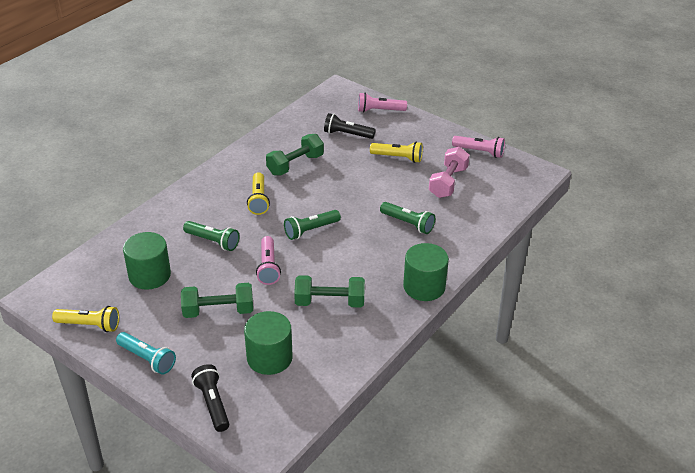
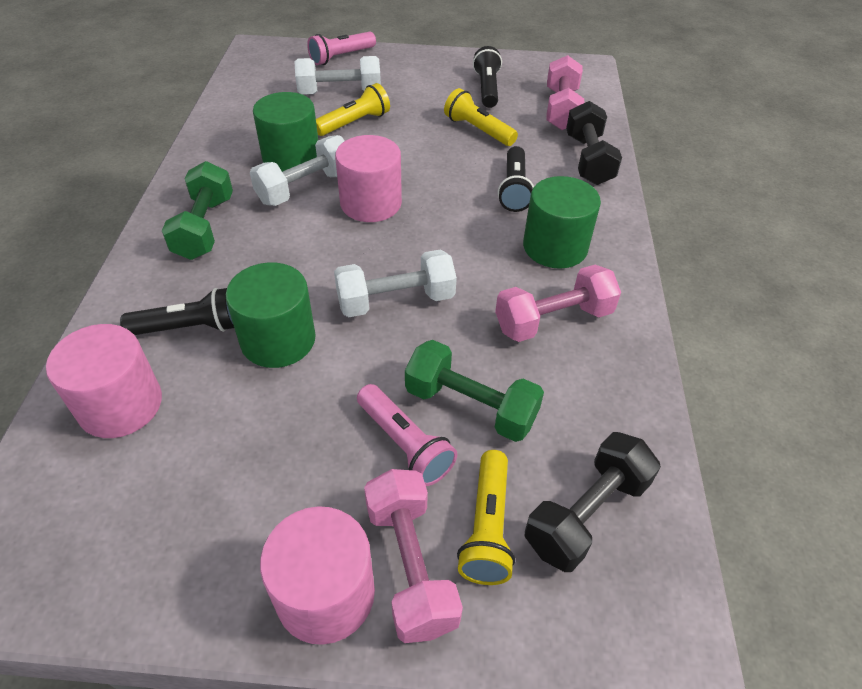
black dumbbell: 0 -> 2
black flashlight: 2 -> 3
green dumbbell: 3 -> 2
green flashlight: 3 -> 0
pink cylinder: 0 -> 3
pink dumbbell: 1 -> 3
pink flashlight: 3 -> 2
turquoise flashlight: 1 -> 0
white dumbbell: 0 -> 3

